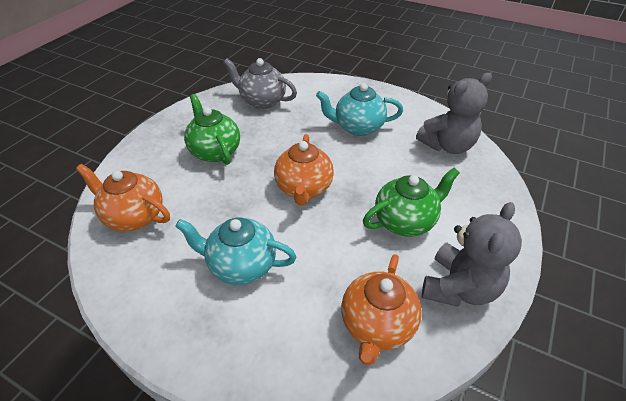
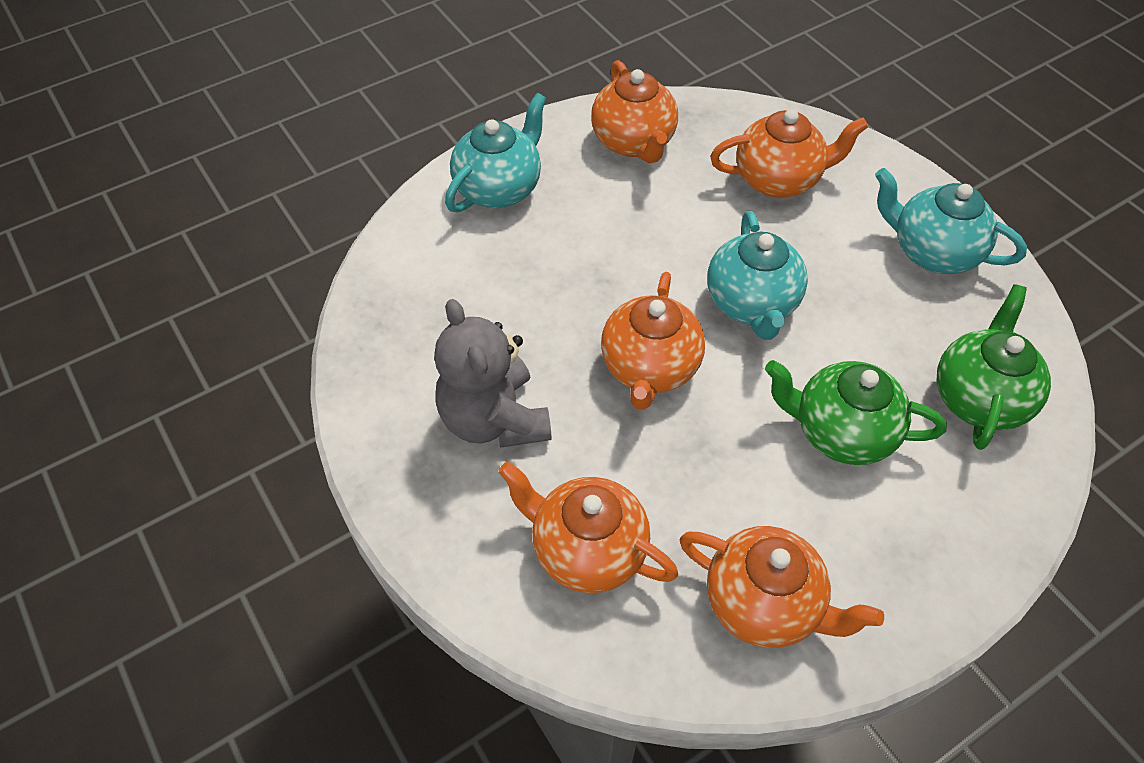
grey teapot: 1 -> 0
grey teddy bear: 2 -> 1
orange teapot: 3 -> 5
turquoise teapot: 2 -> 3

